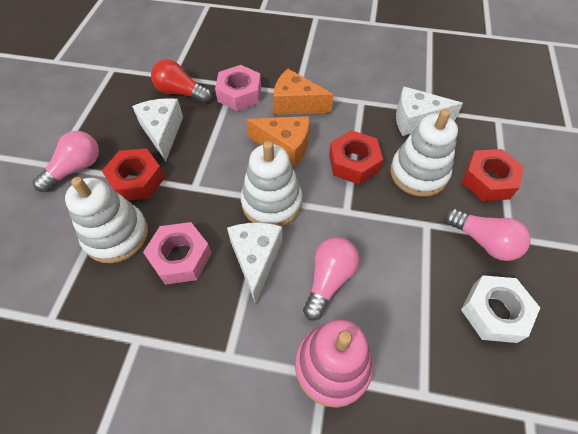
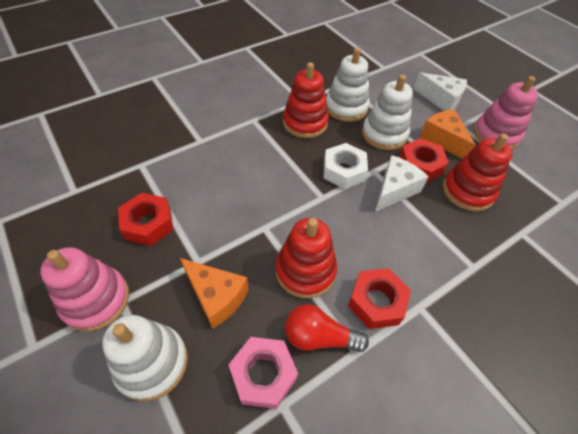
pink light bulb: 3 -> 0
pink nut: 2 -> 1
pink stacking toy: 1 -> 2
red stacking toy: 0 -> 3
white cheese: 3 -> 2

